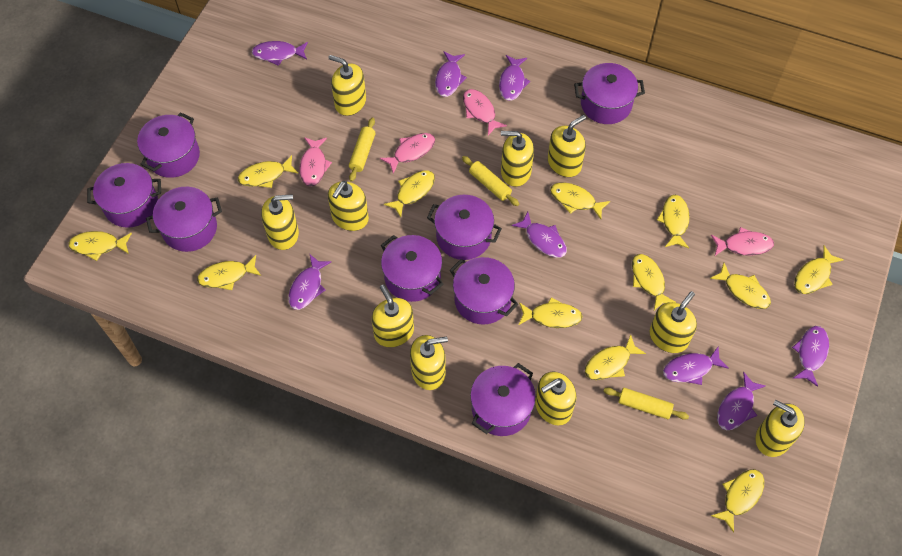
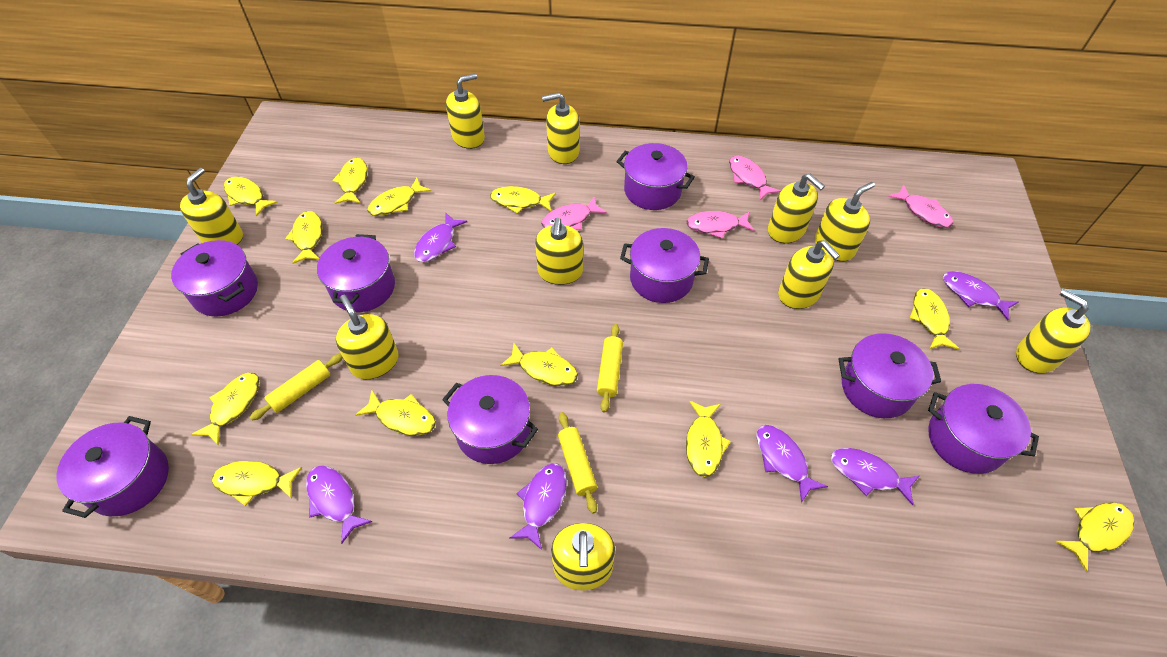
purple fish: 8 -> 6

